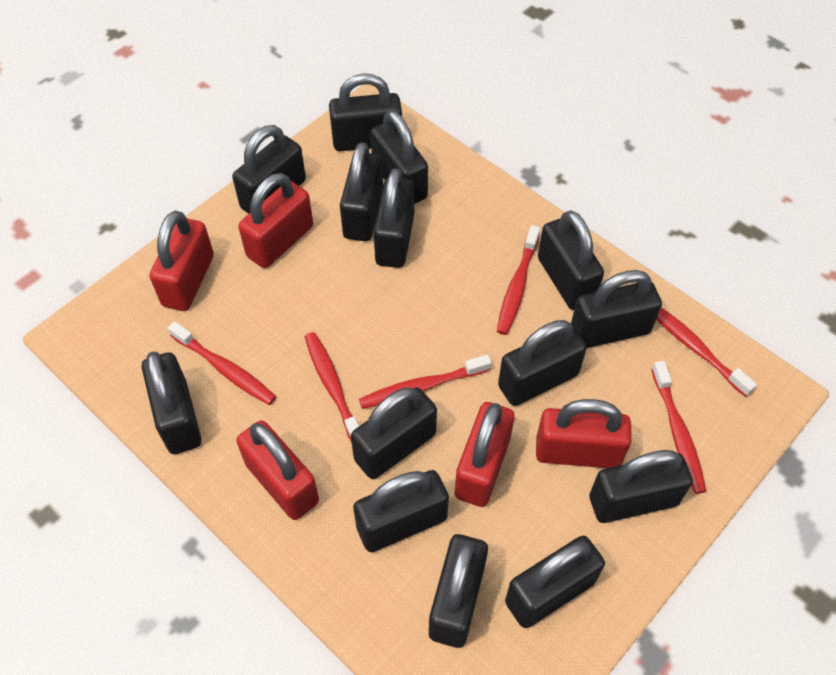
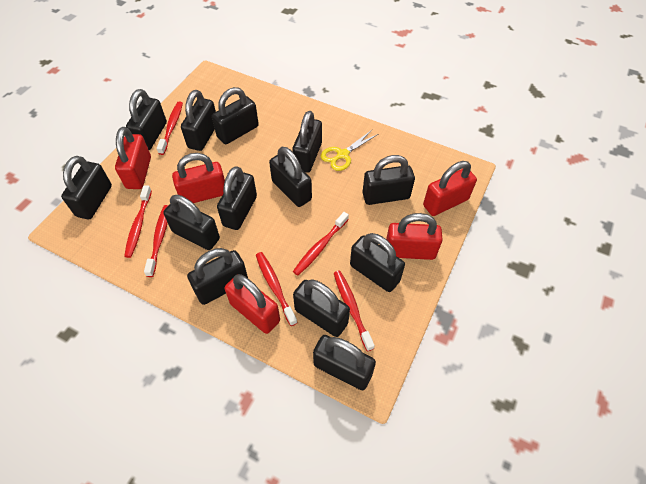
black padlock: 14 -> 13
yellow scissors: 0 -> 1

